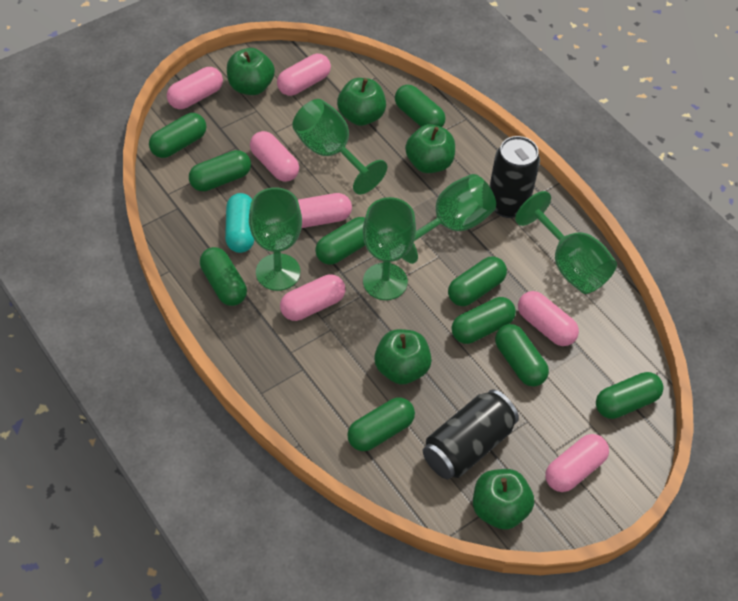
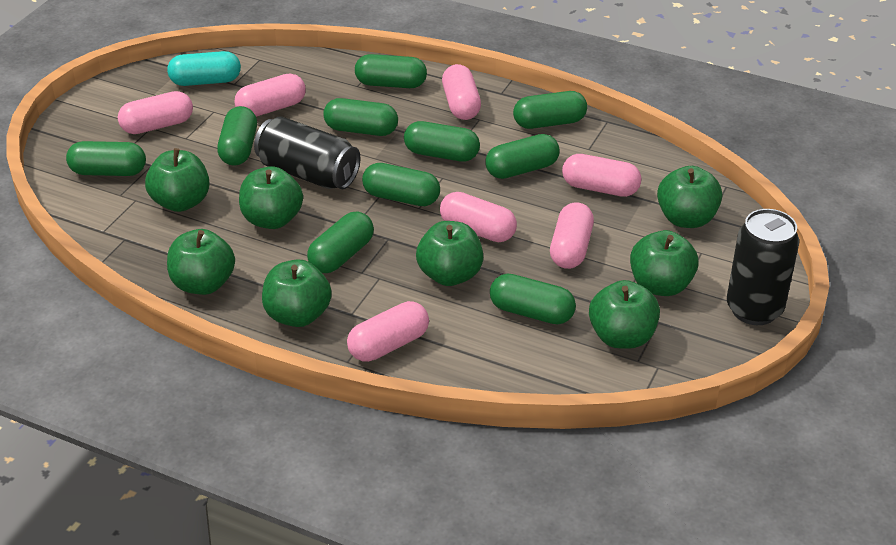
green apple: 5 -> 8
green goblet: 5 -> 0

